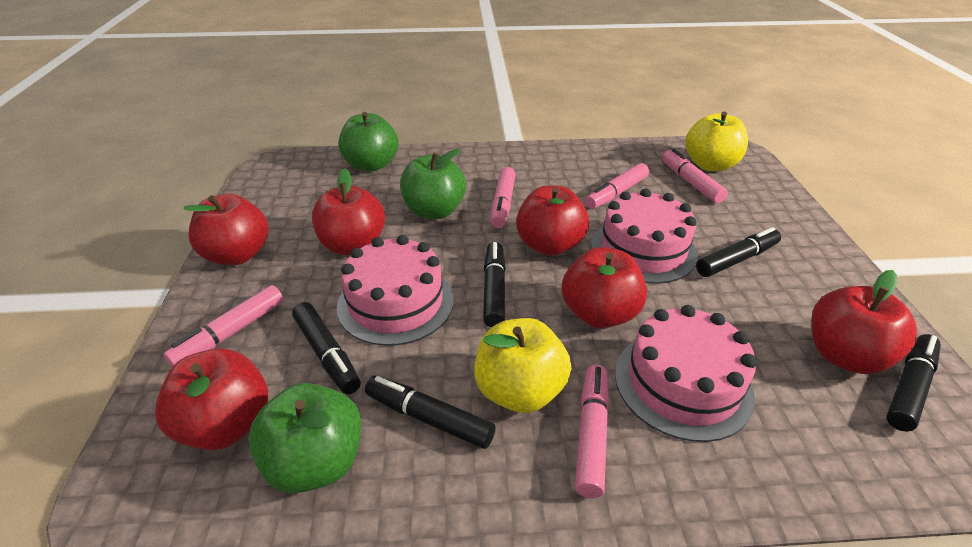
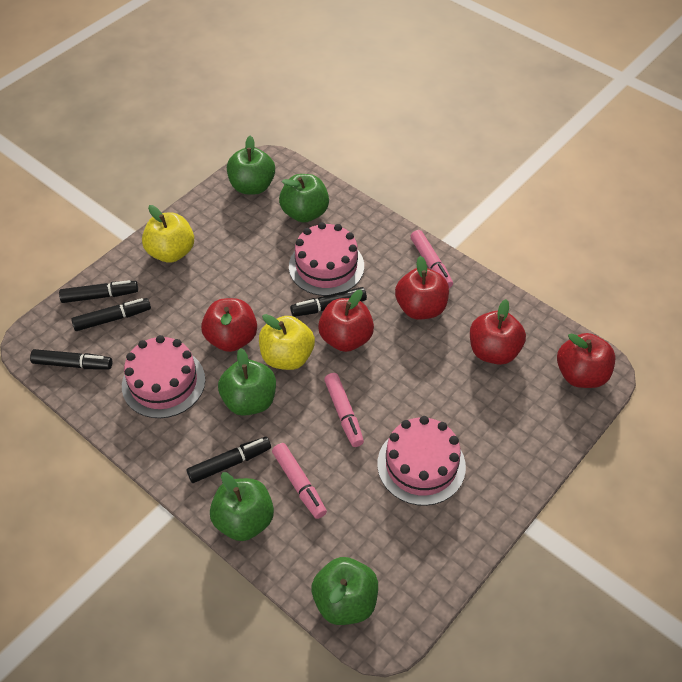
green apple: 3 -> 5
pink marker: 5 -> 3
red apple: 6 -> 5

